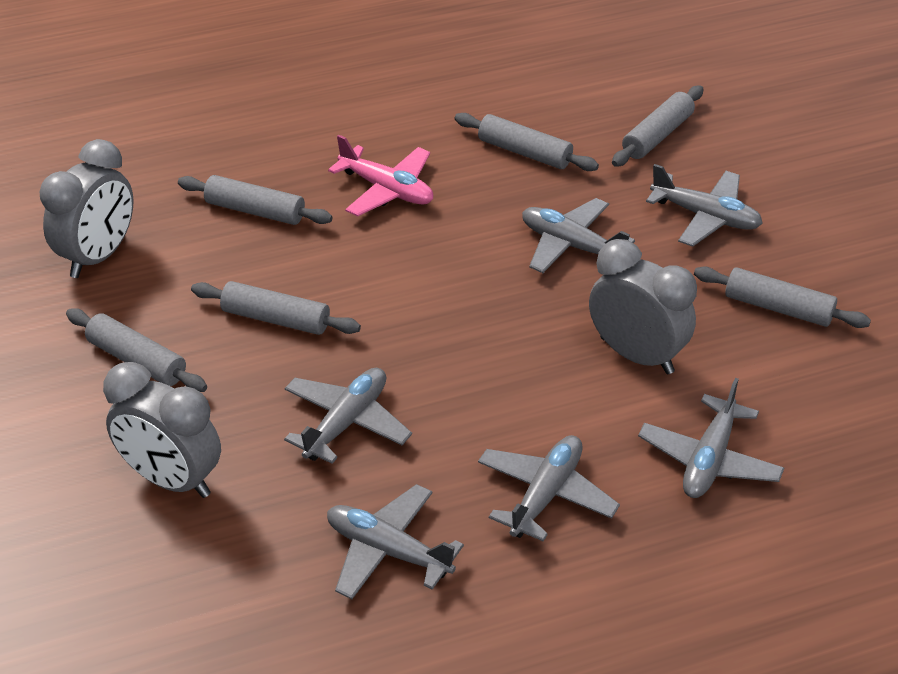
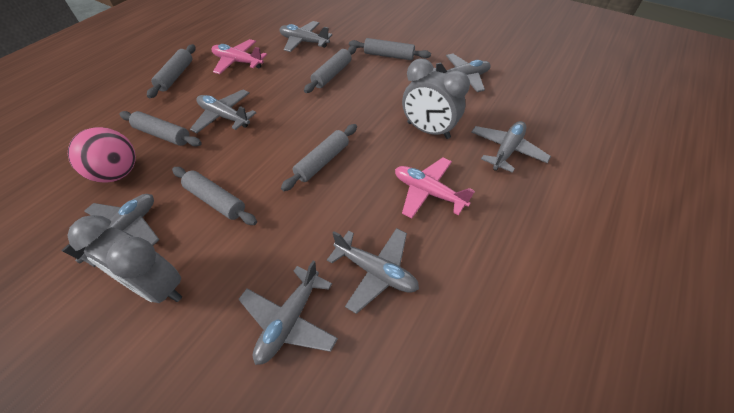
grey clock: 3 -> 2
grey plane: 6 -> 7
pink ball: 0 -> 1
pink plane: 1 -> 2

